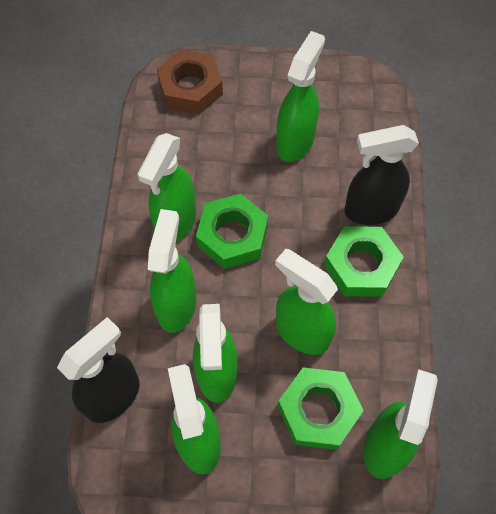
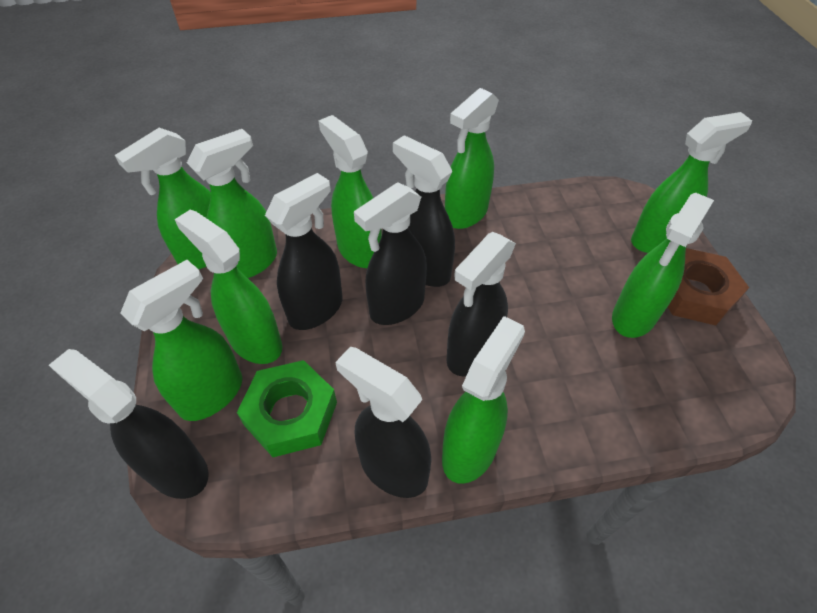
black spray bottle: 2 -> 6
green nut: 3 -> 1
green spray bottle: 7 -> 9

